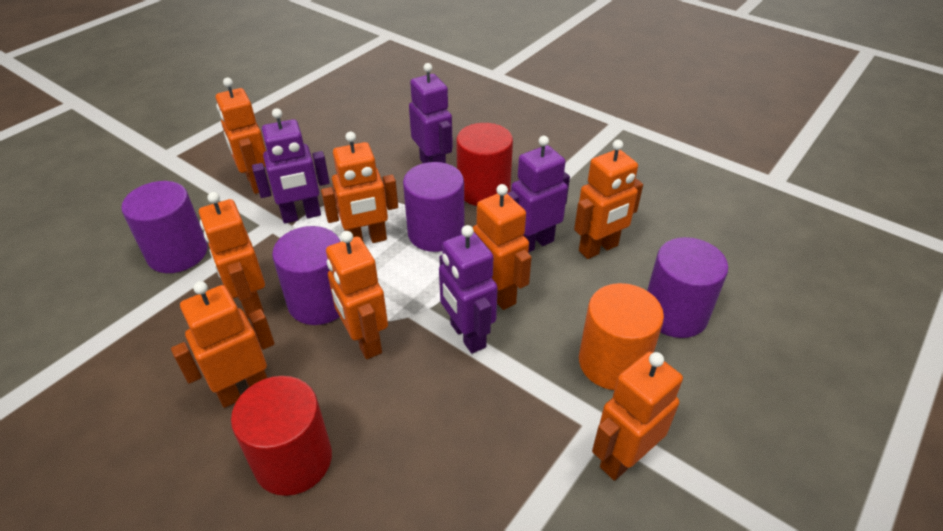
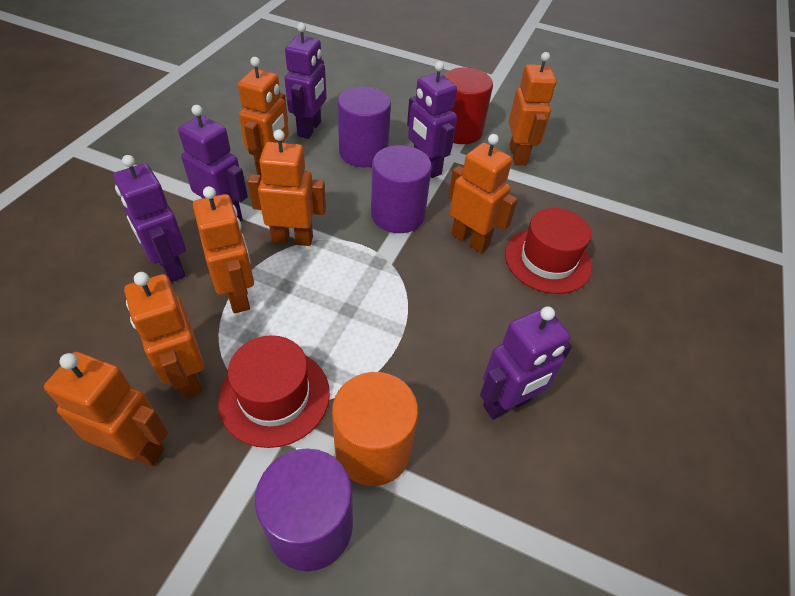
orange robot: 8 -> 7
purple cylinder: 4 -> 3
purple robot: 4 -> 5
red cylinder: 2 -> 1
red hat: 0 -> 2

